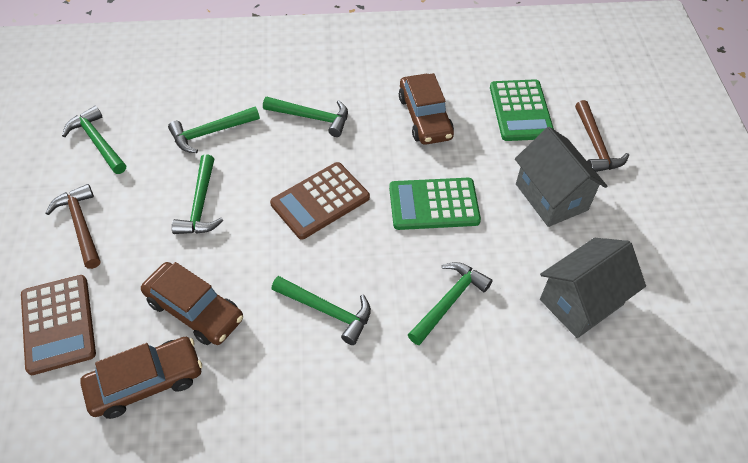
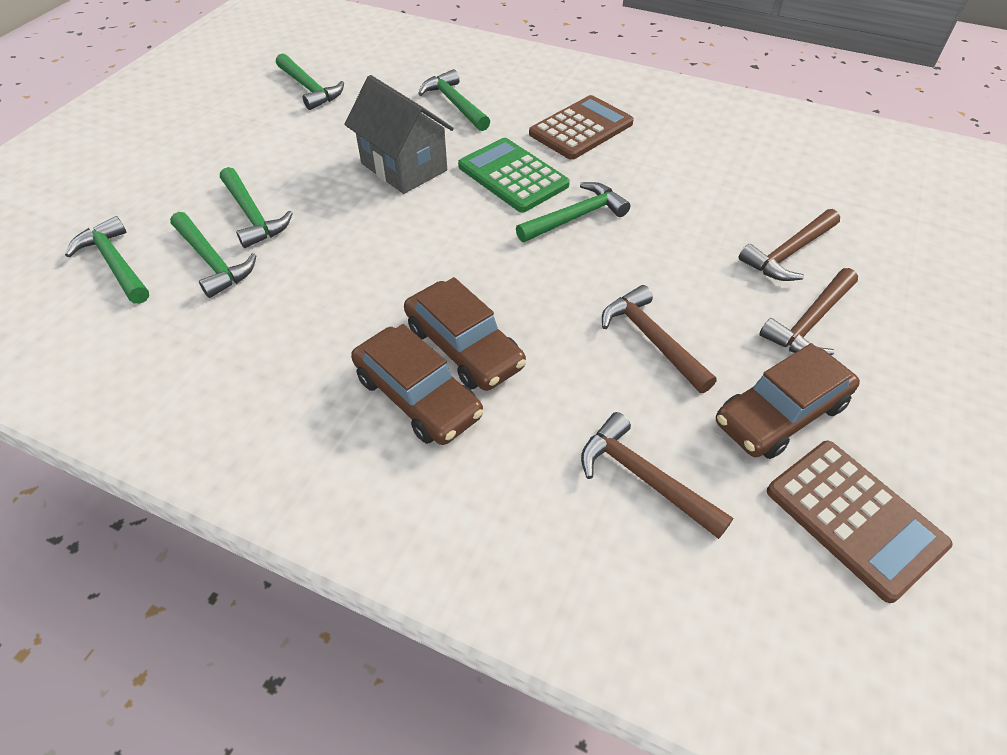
brown hammer: 2 -> 4
green calculator: 2 -> 1
grey house: 2 -> 1

